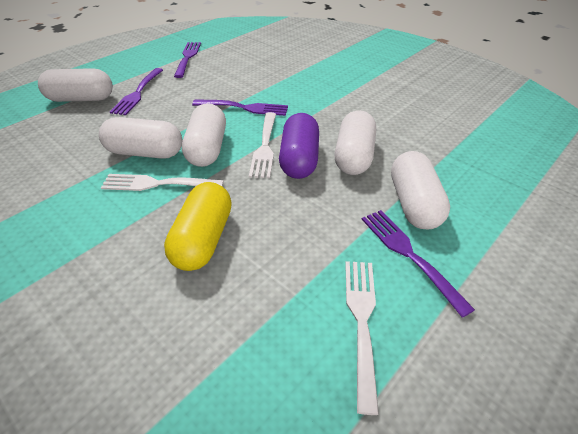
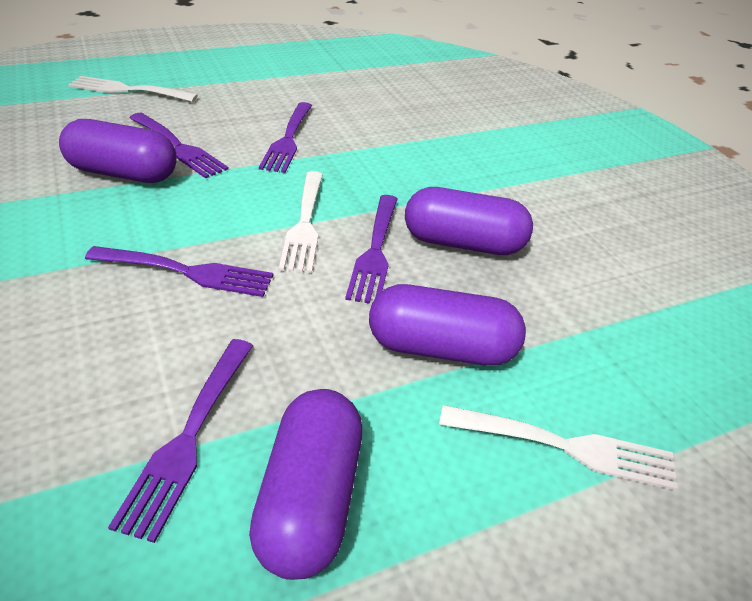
purple capsule: 1 -> 4
purple fork: 4 -> 5
white capsule: 5 -> 0
yellow capsule: 1 -> 0

